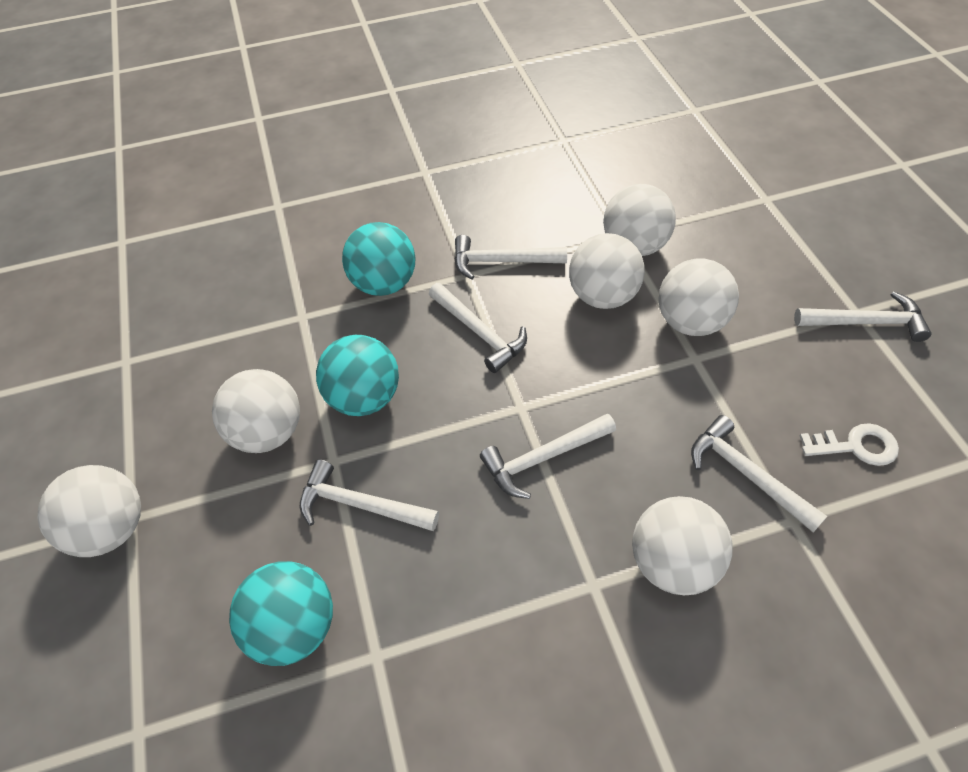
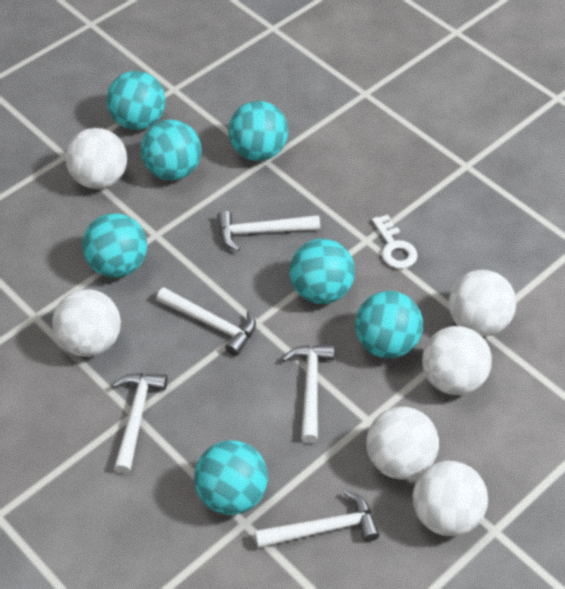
turquoise ball: 3 -> 7
white hammer: 6 -> 5

